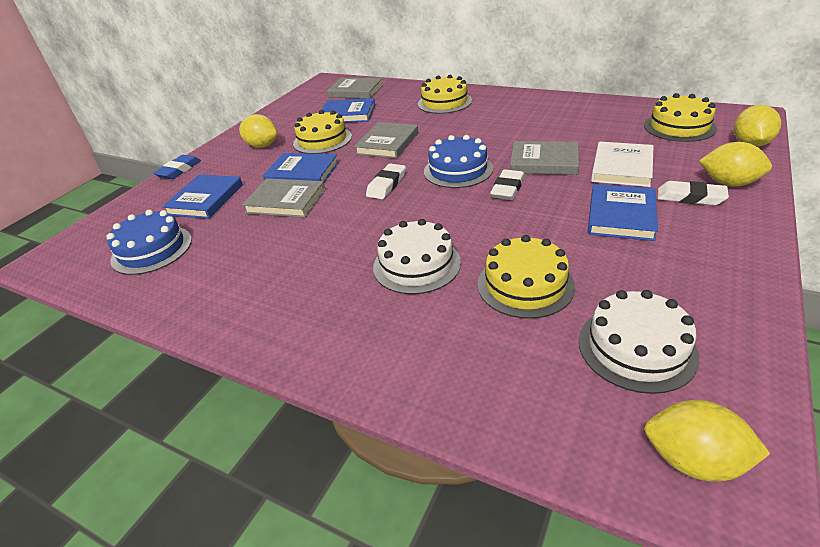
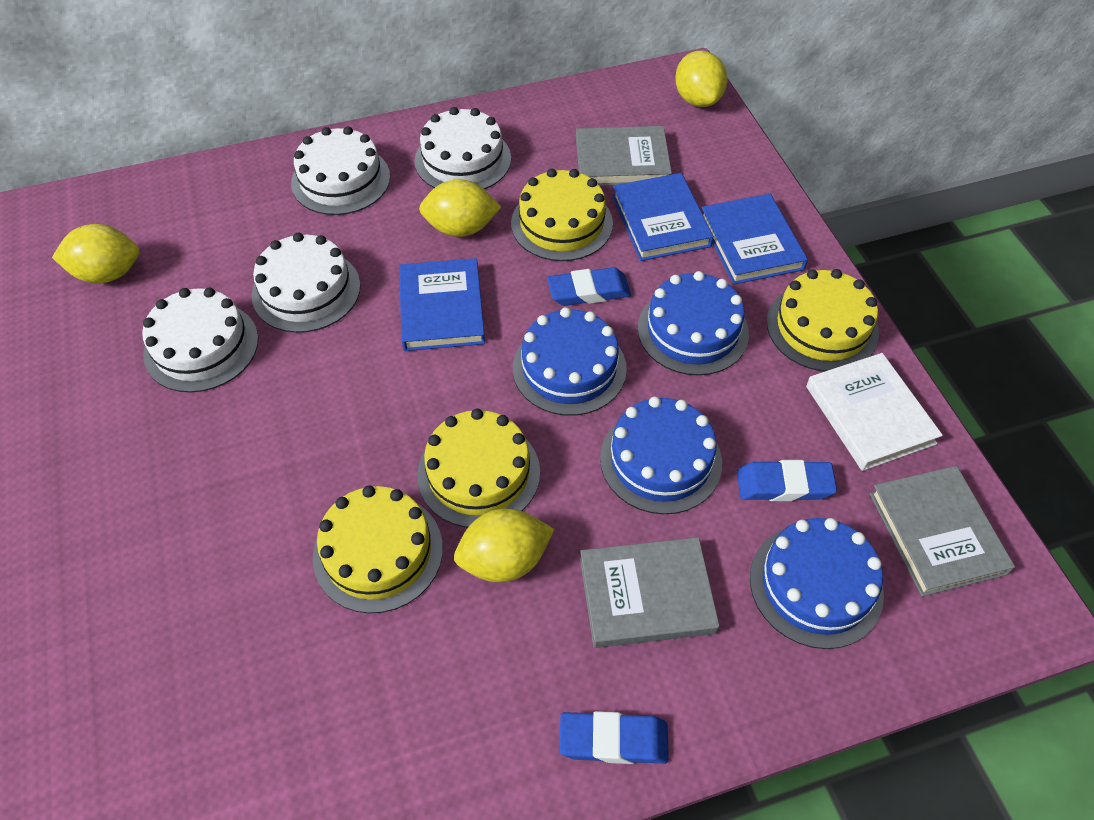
blue book: 4 -> 3
blue cake: 2 -> 4
blue eraser: 1 -> 3
grey book: 4 -> 3
white cake: 2 -> 4
white eraser: 3 -> 0

